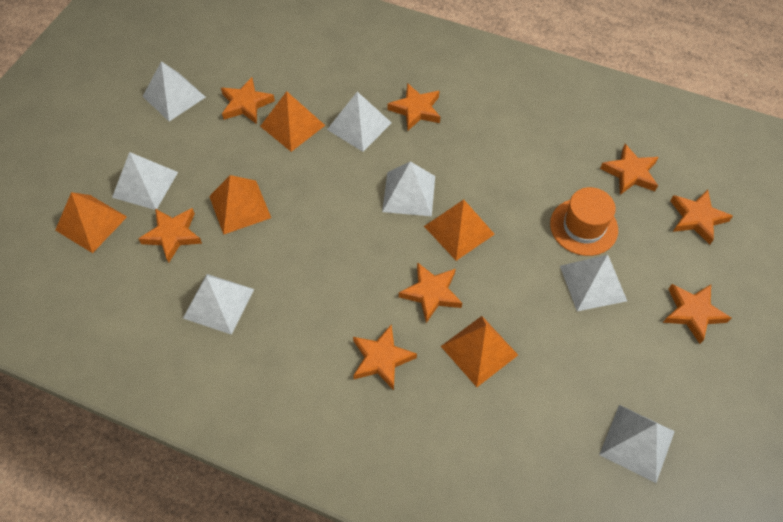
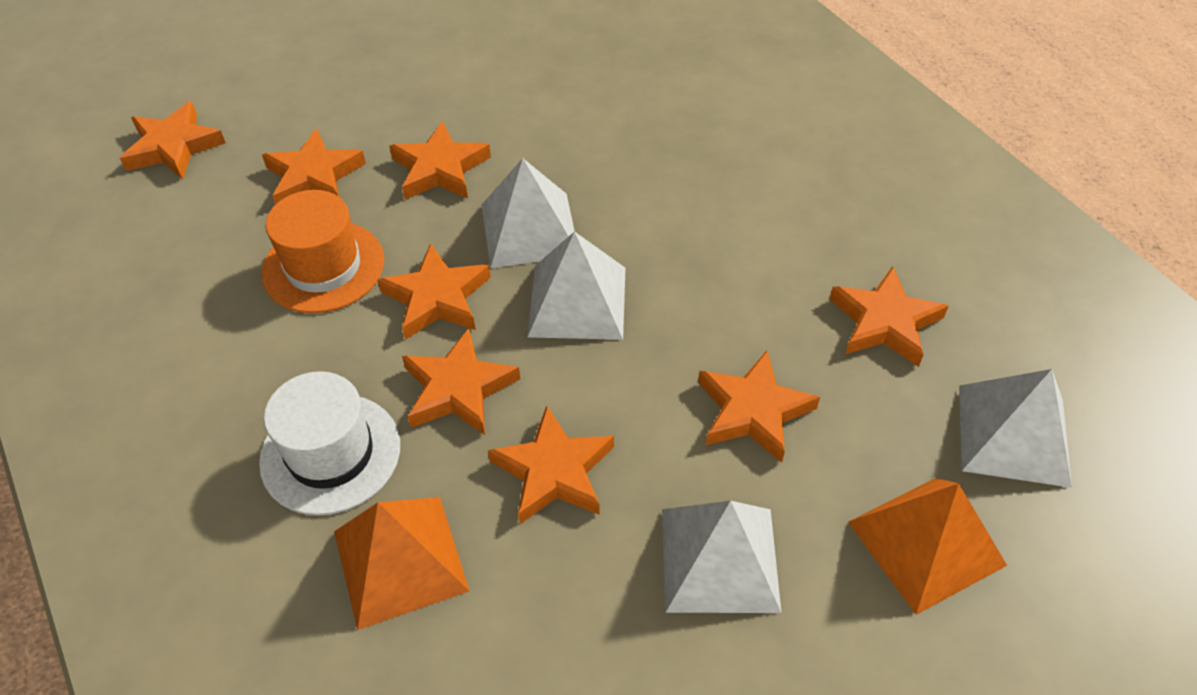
orange pyramid: 5 -> 2
white hat: 0 -> 1
white pyramid: 7 -> 4

